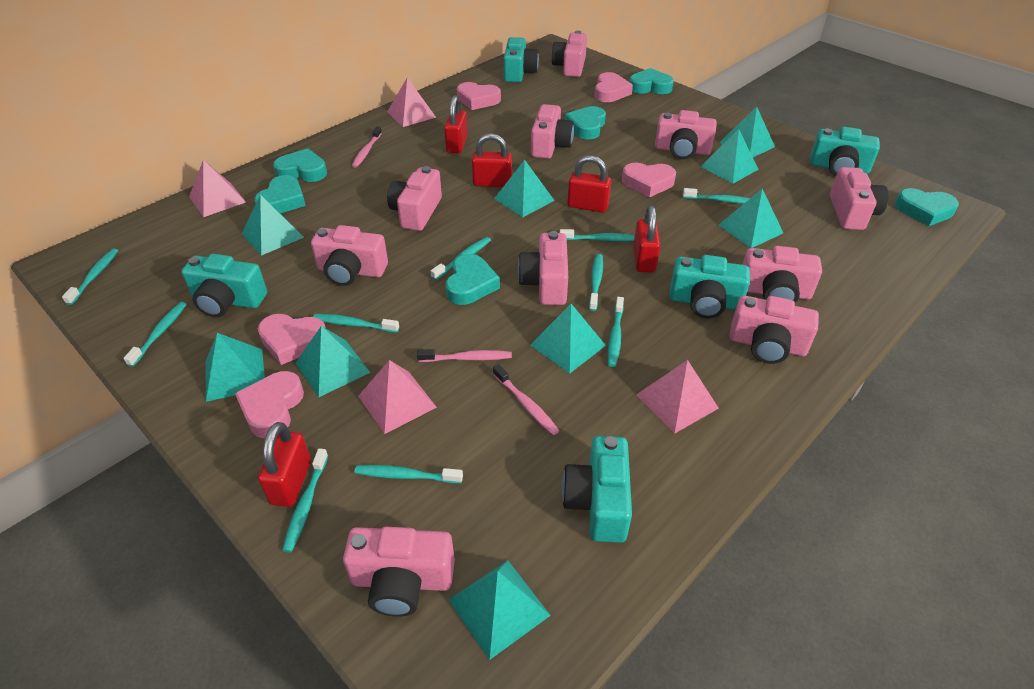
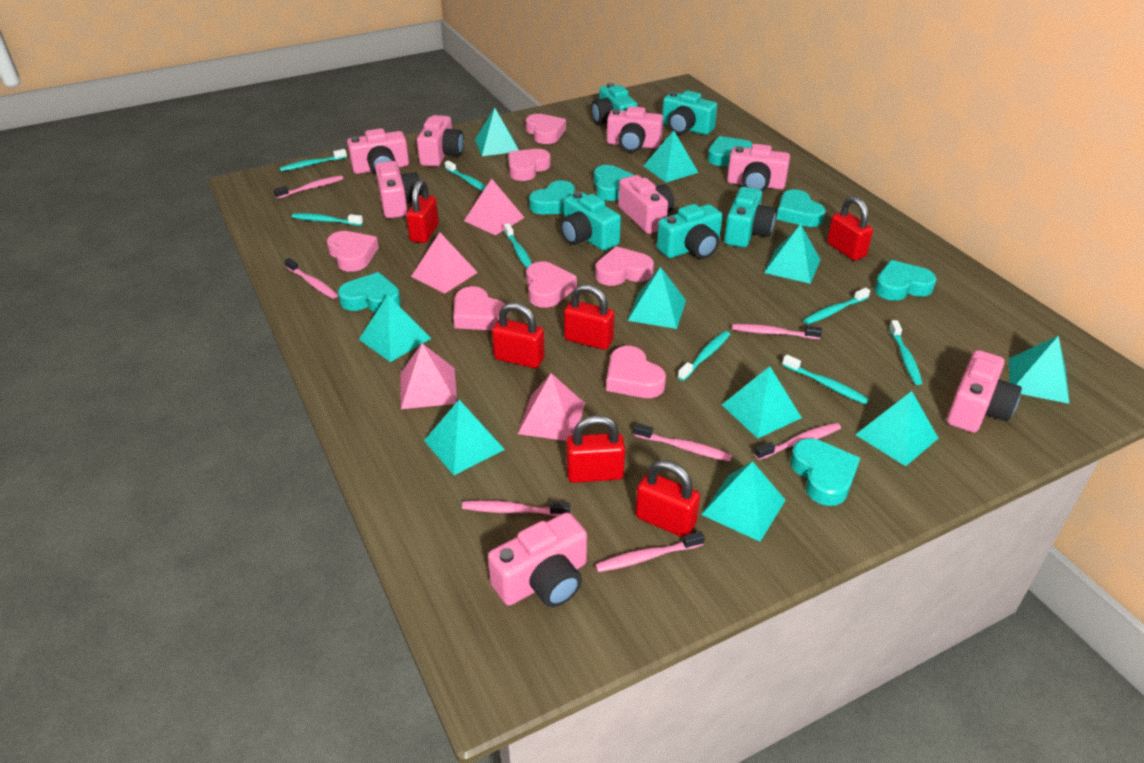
pink camera: 10 -> 8
pink heart: 5 -> 7
pink toothbrush: 3 -> 7
red padlock: 5 -> 6
turquoise heart: 6 -> 7
turquoise pyramid: 9 -> 10
turquoise toothbrush: 10 -> 8

